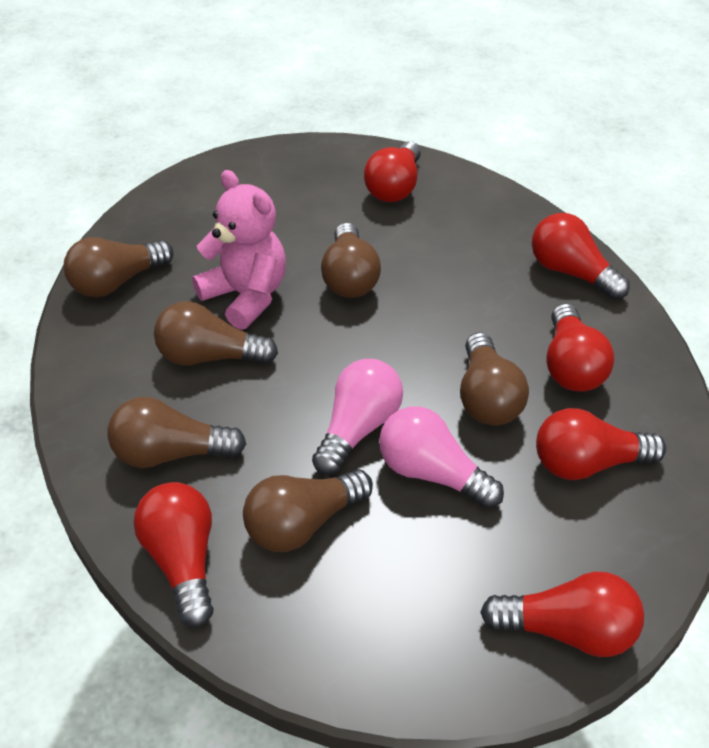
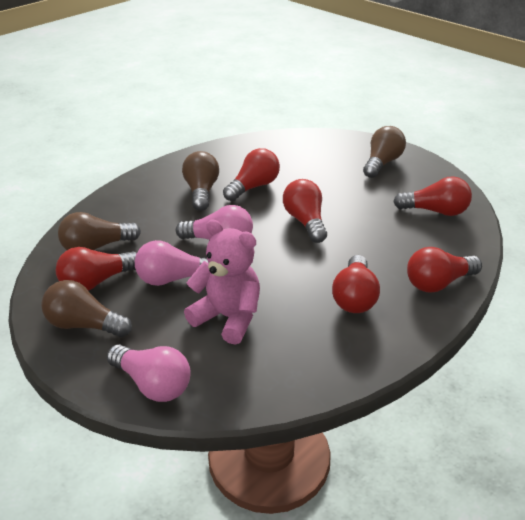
brown light bulb: 6 -> 4
pink light bulb: 2 -> 3

